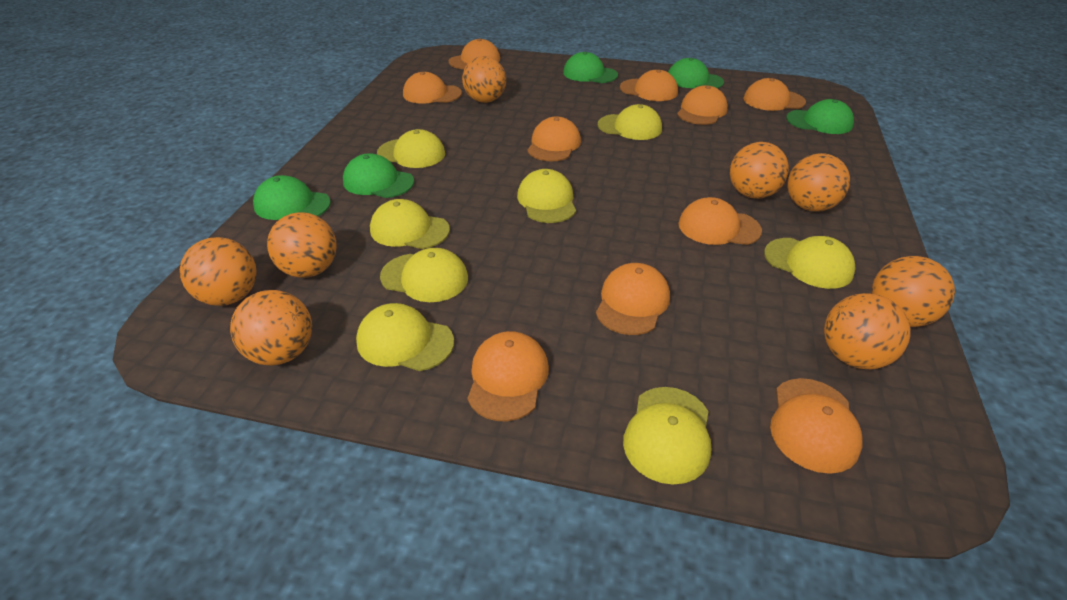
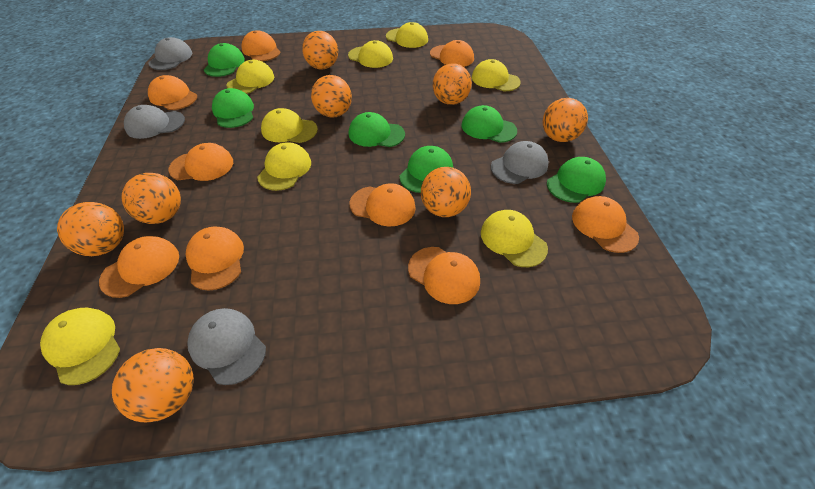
green cap: 5 -> 6
grey cap: 0 -> 4
orange cap: 10 -> 9

